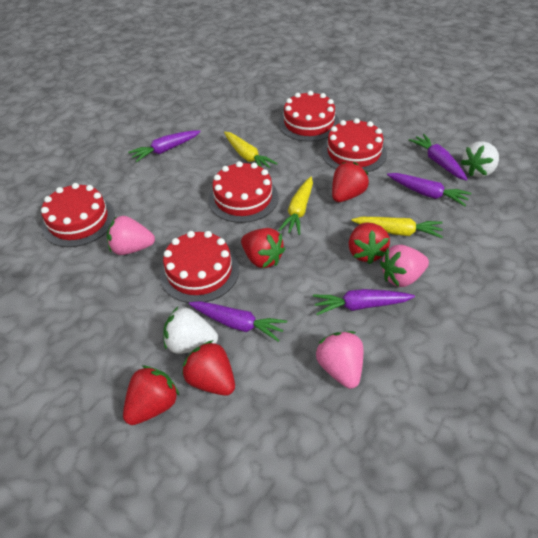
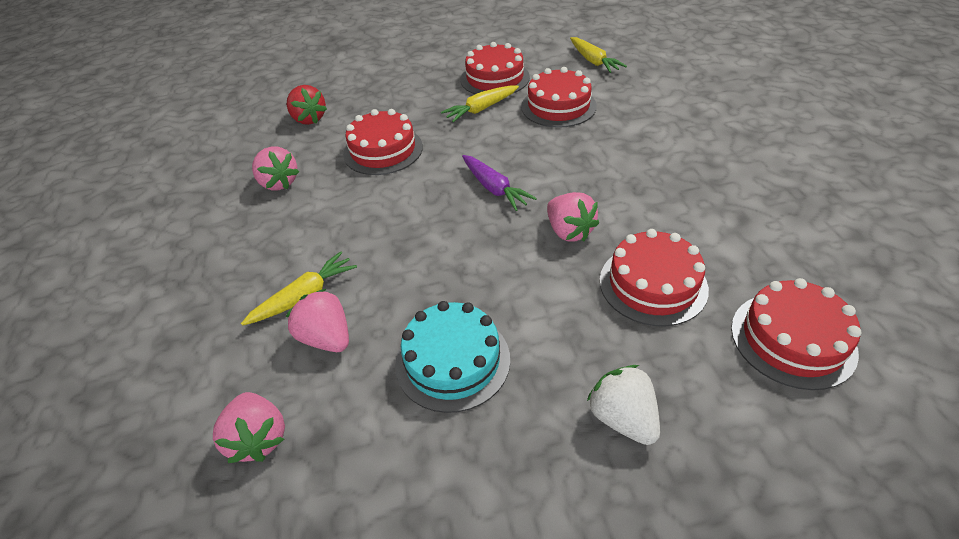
pink strawberry: 3 -> 4
purple carrot: 5 -> 1
red strawberry: 5 -> 1
turquoise cake: 0 -> 1
white strawberry: 2 -> 1

